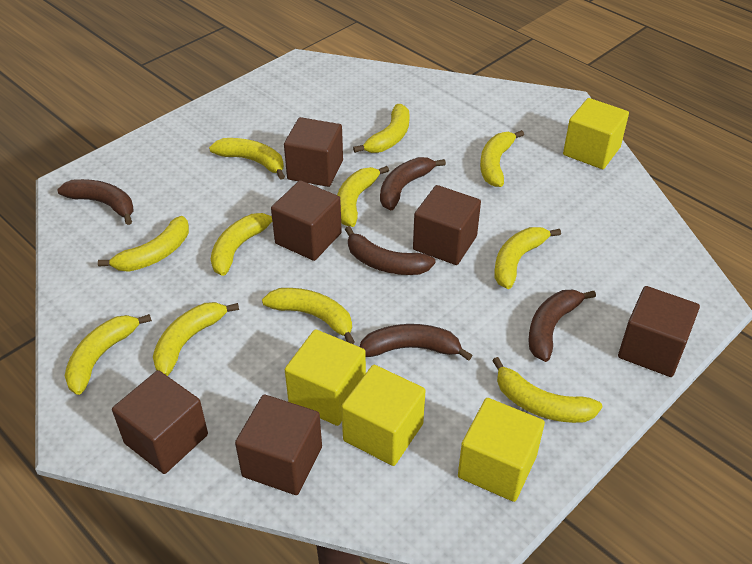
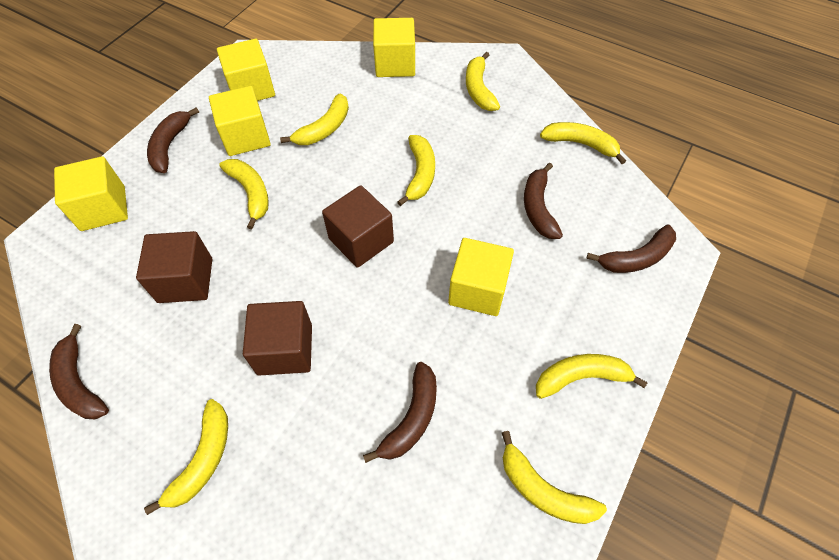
brown cube: 6 -> 3
yellow banana: 11 -> 8
yellow cube: 4 -> 5

